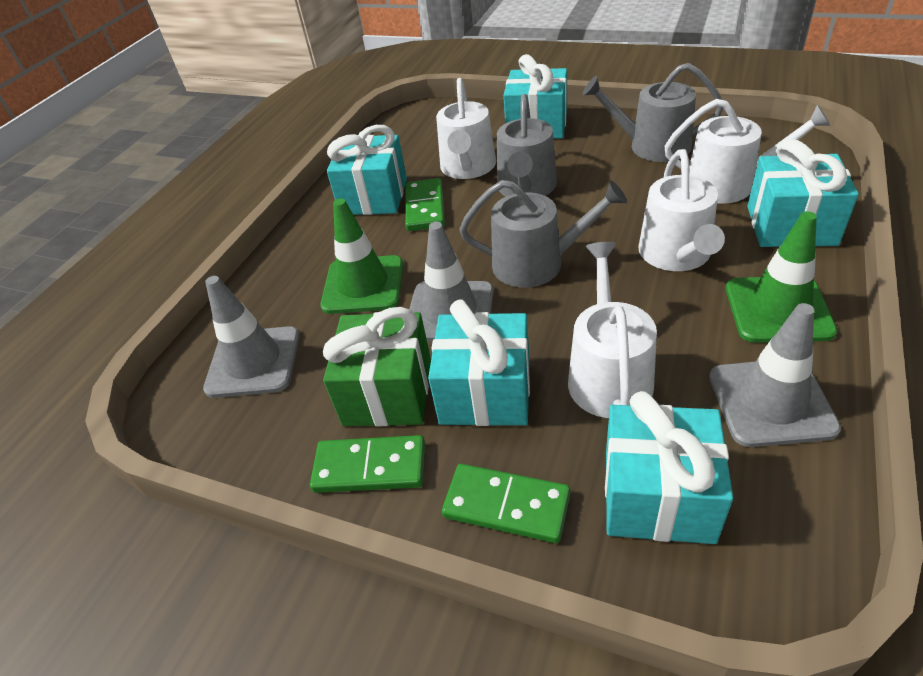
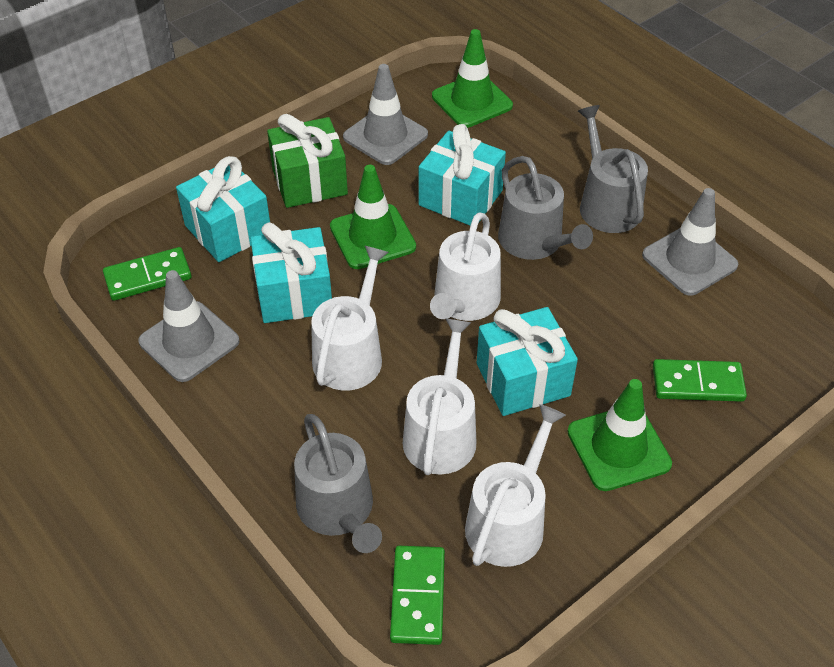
green traffic cone: 2 -> 3
turquoise gift: 5 -> 4

